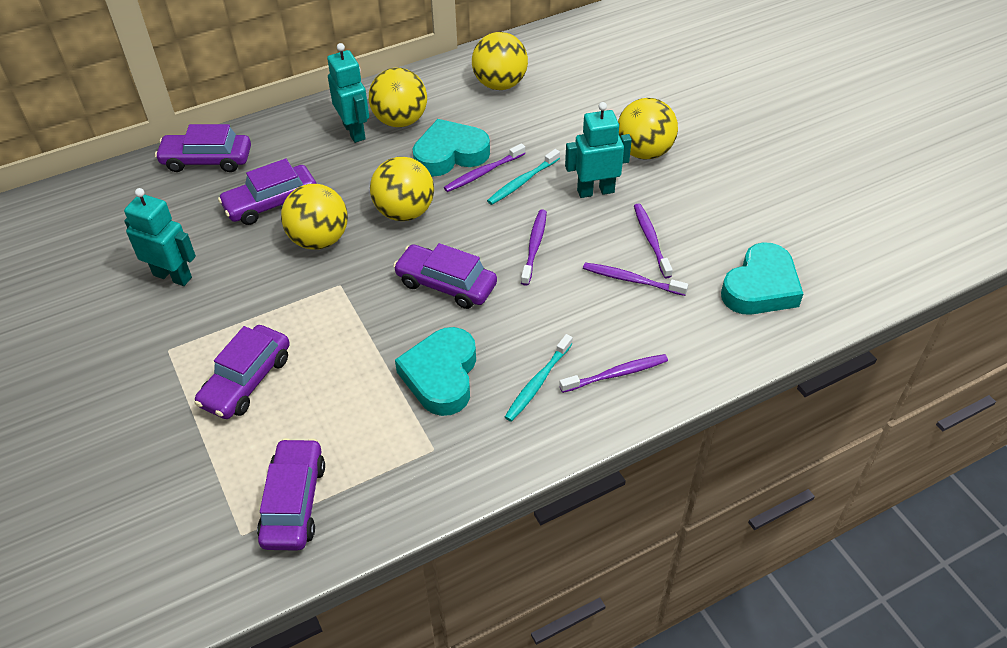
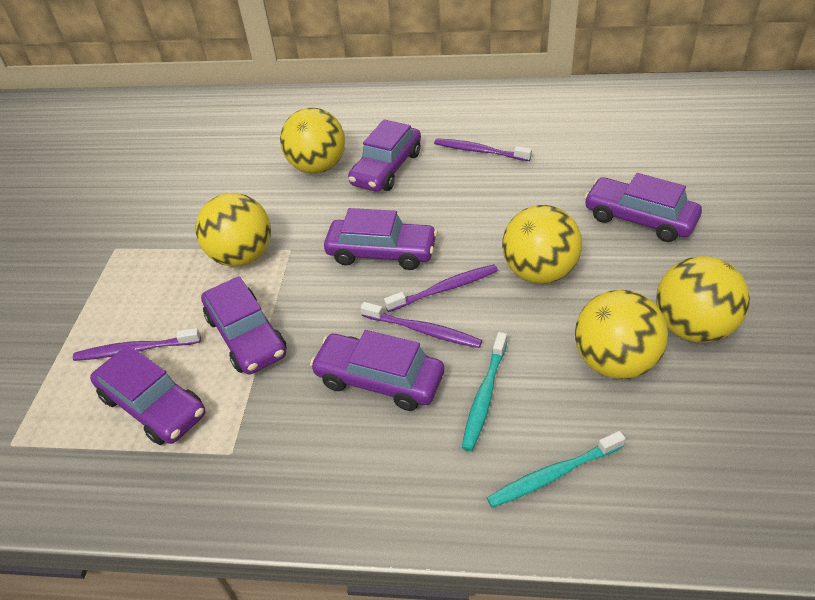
purple car: 5 -> 6
purple toothbrush: 5 -> 4
turquoise heart: 3 -> 0
turquoise robot: 3 -> 0

